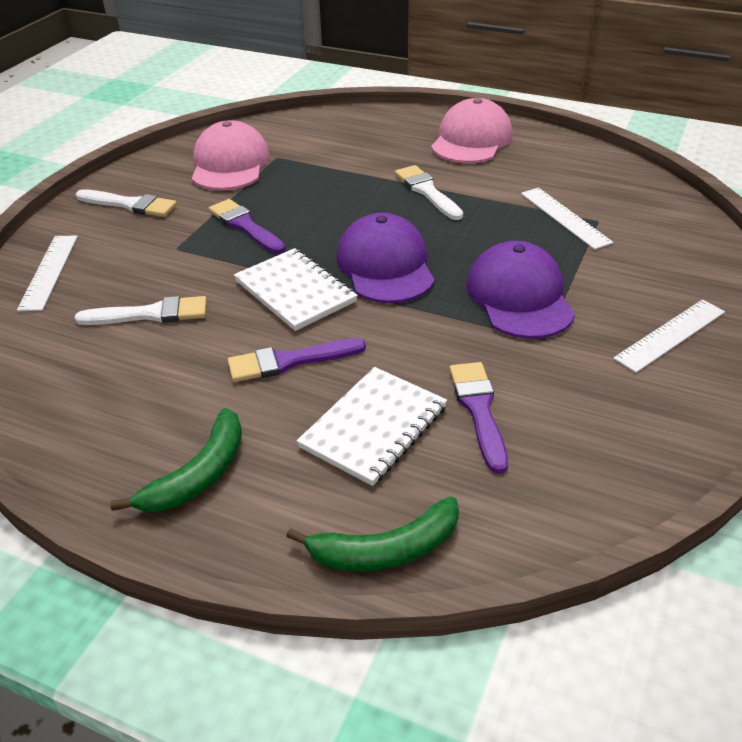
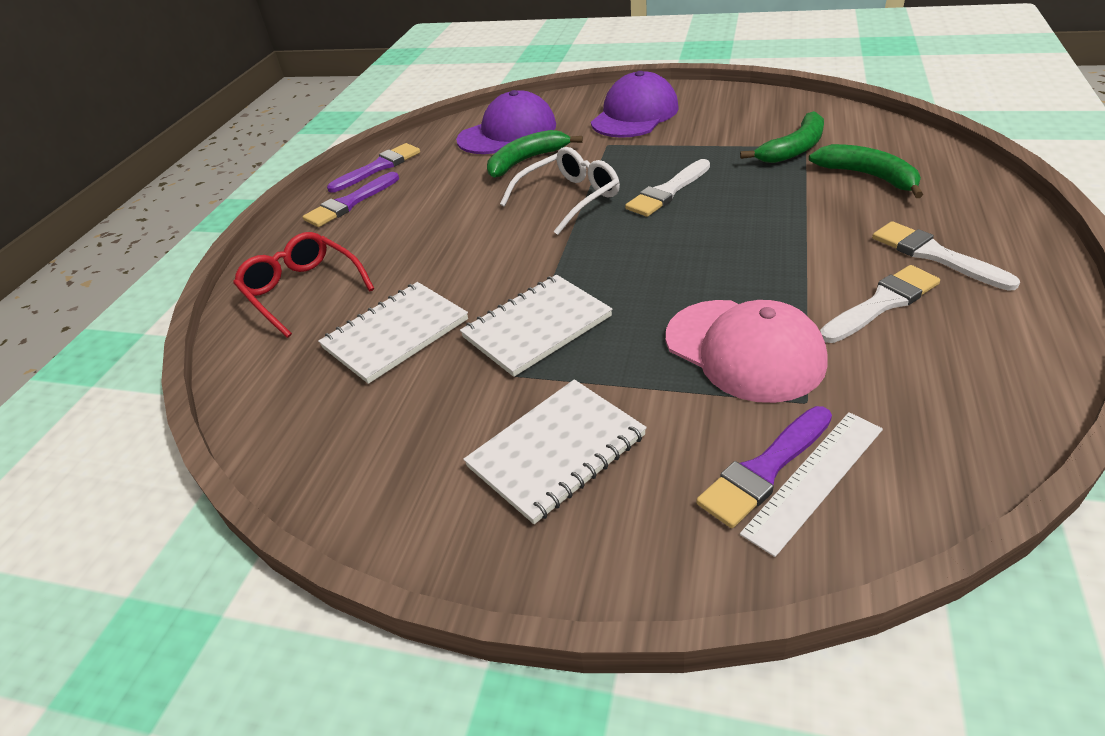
green banana: 2 -> 3
pink cap: 2 -> 1
red glasses: 0 -> 1
white glasses: 0 -> 1
white notebook: 2 -> 3
white ruler: 3 -> 1

